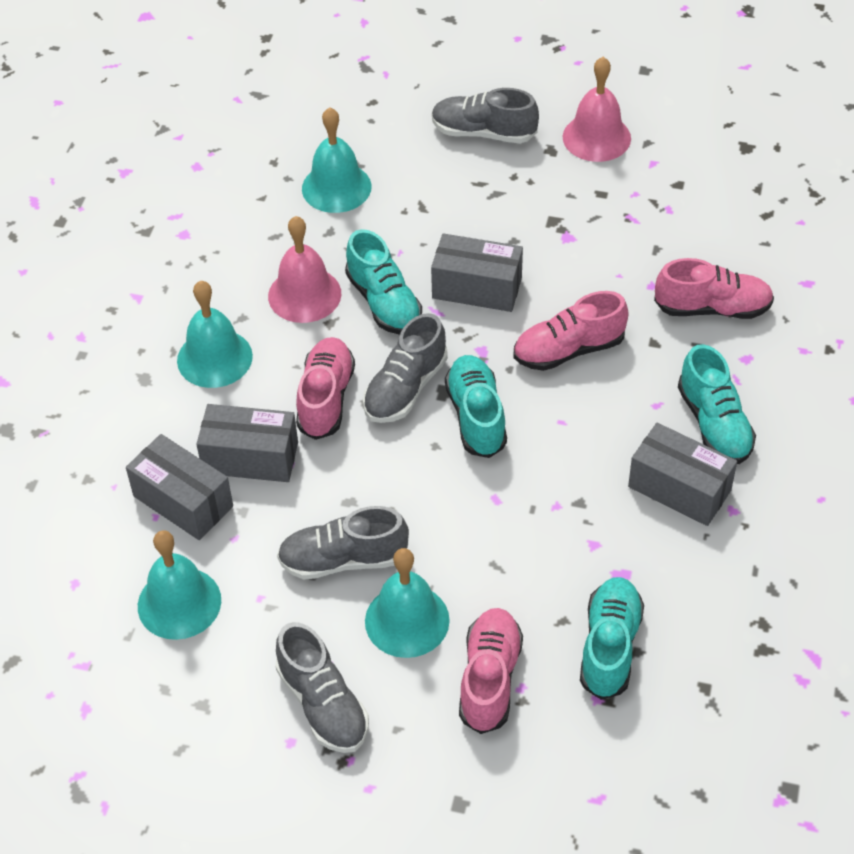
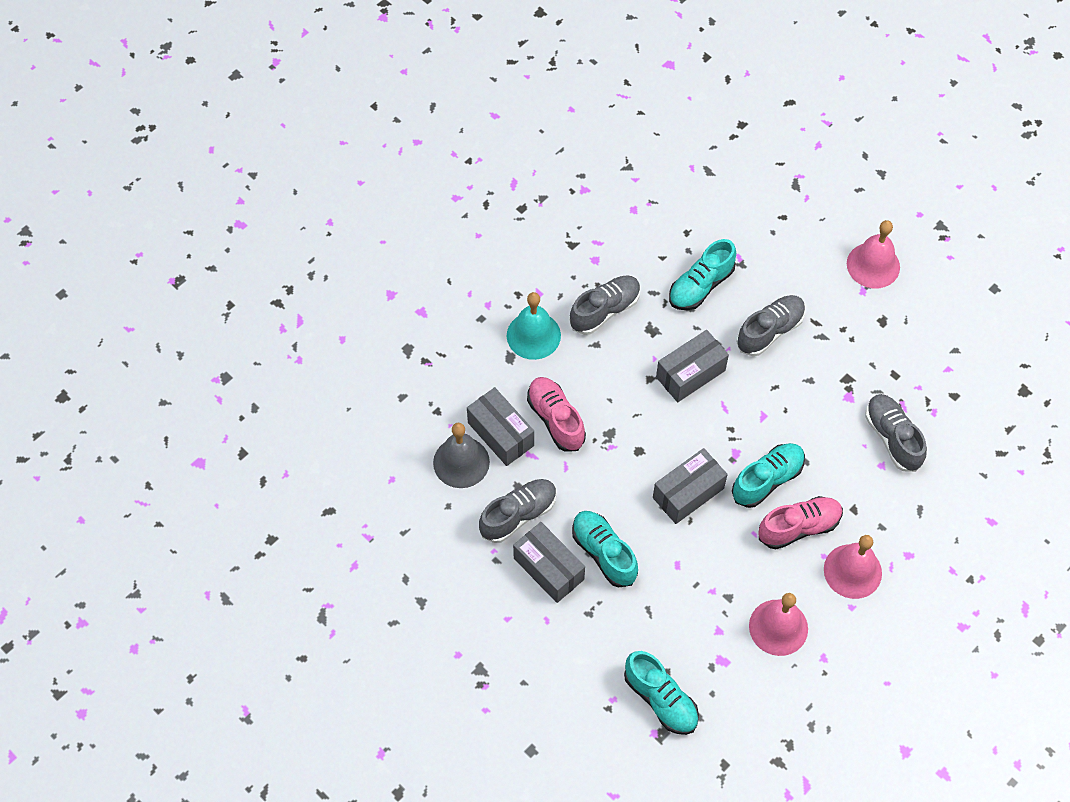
grey bell: 0 -> 1
pink bell: 2 -> 3
pink shoe: 4 -> 2
turquoise bell: 4 -> 1

